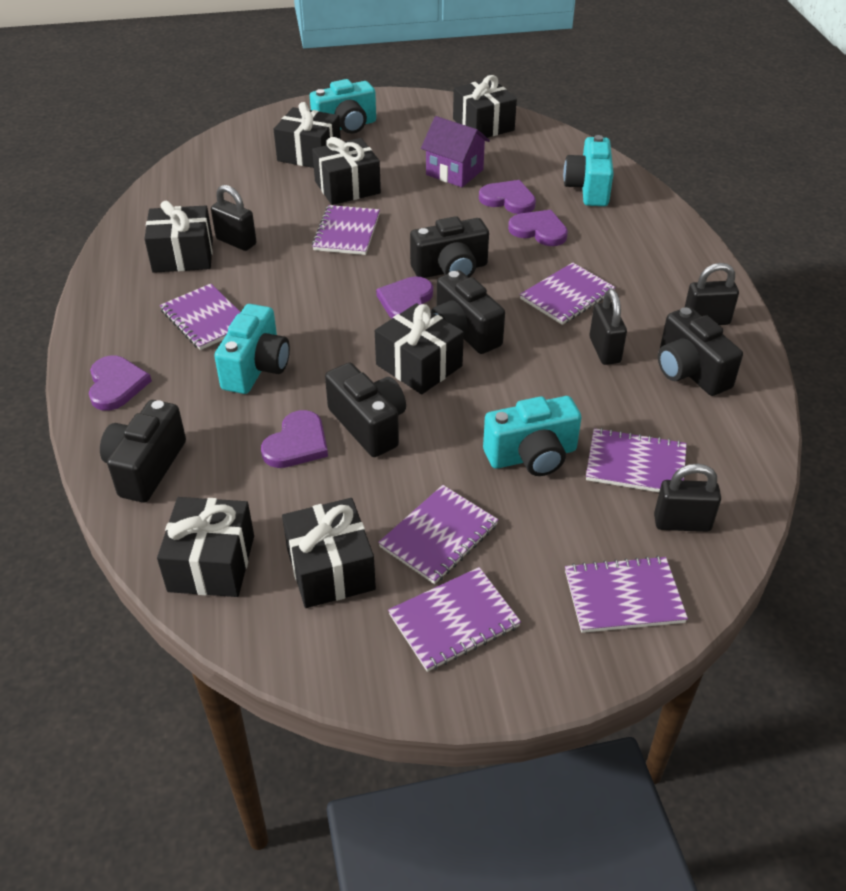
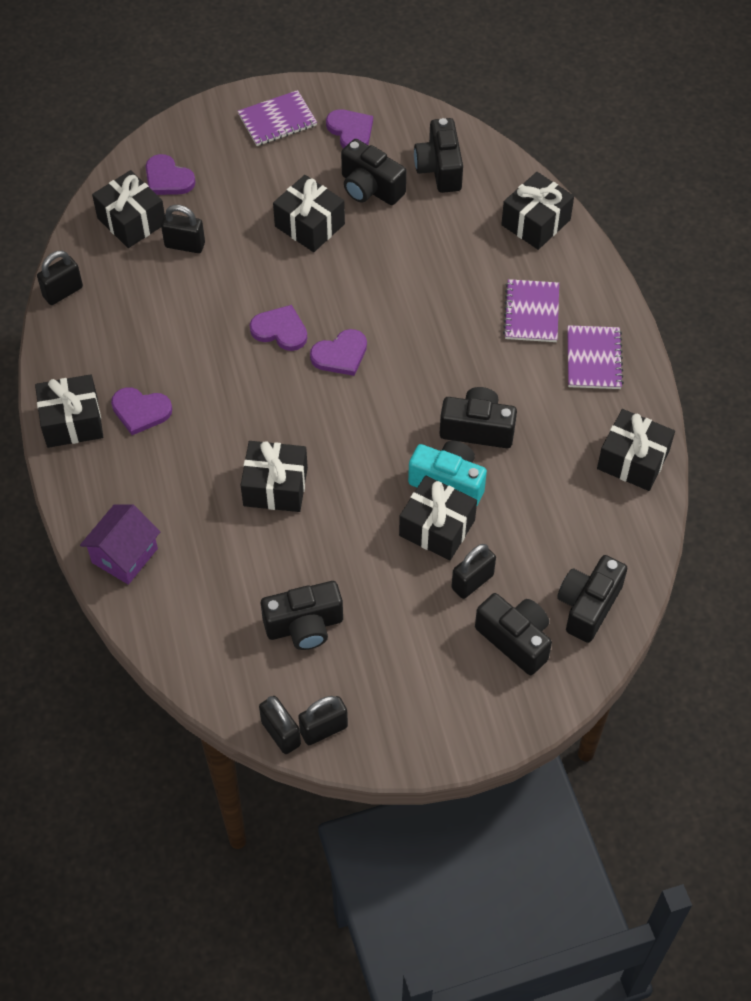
black camera: 5 -> 6
black padlock: 4 -> 5
purple notebook: 7 -> 3
turquoise camera: 4 -> 1

